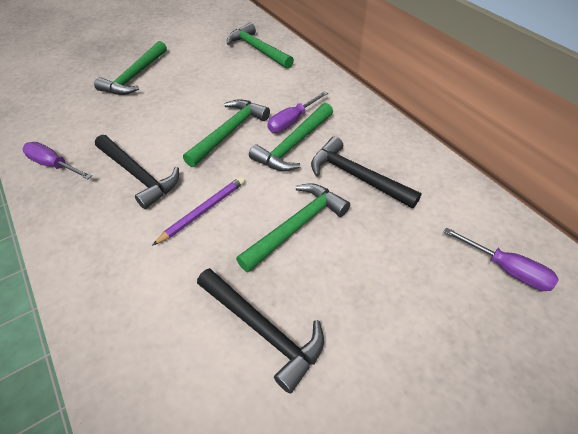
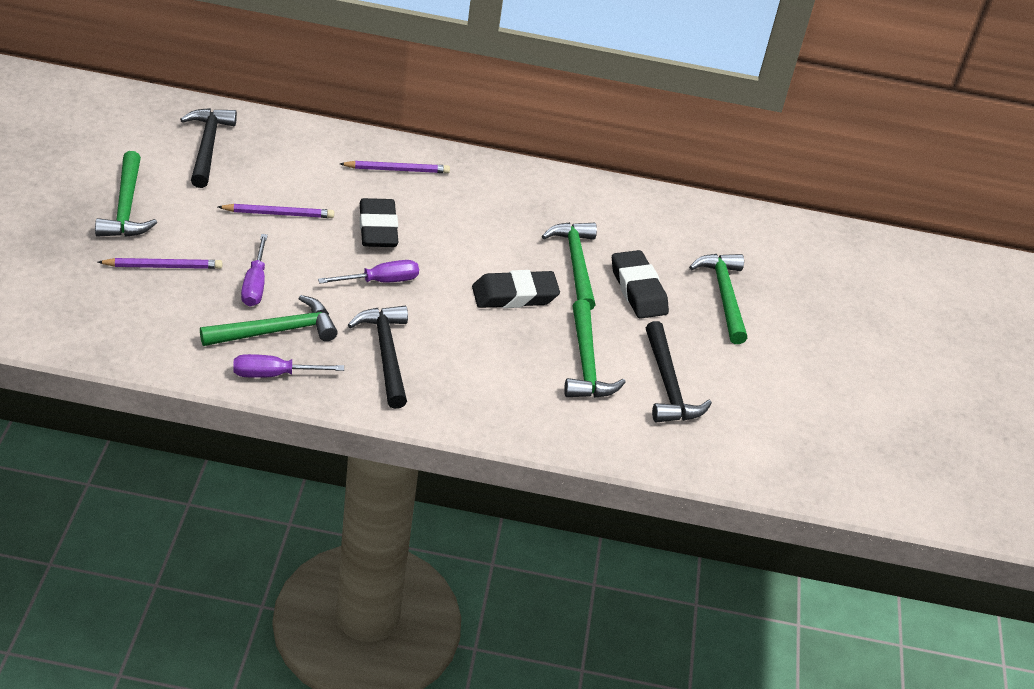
black eraser: 0 -> 3
purple pencil: 1 -> 3

